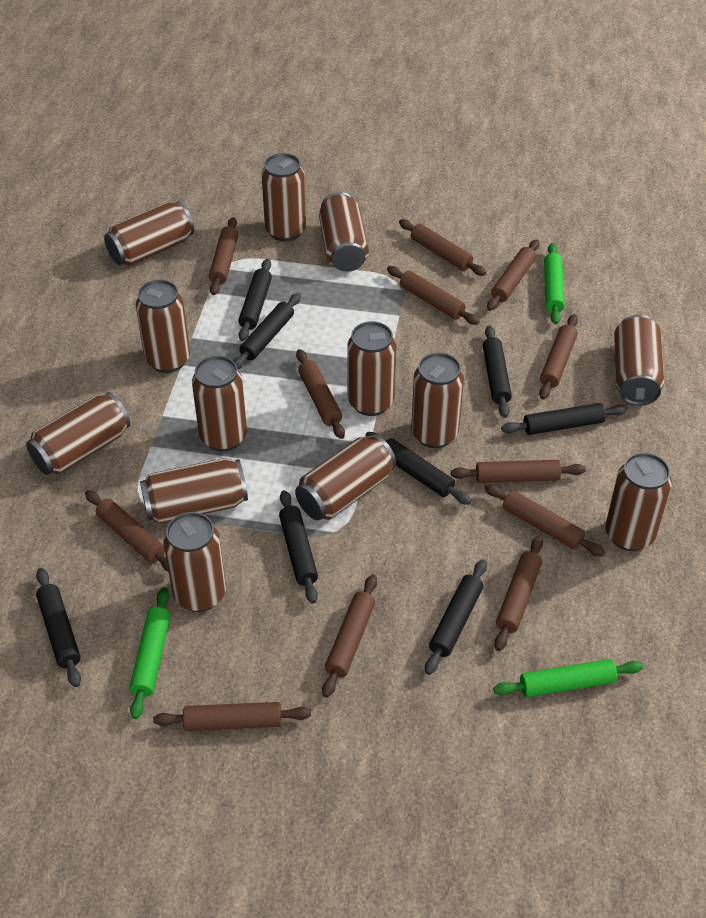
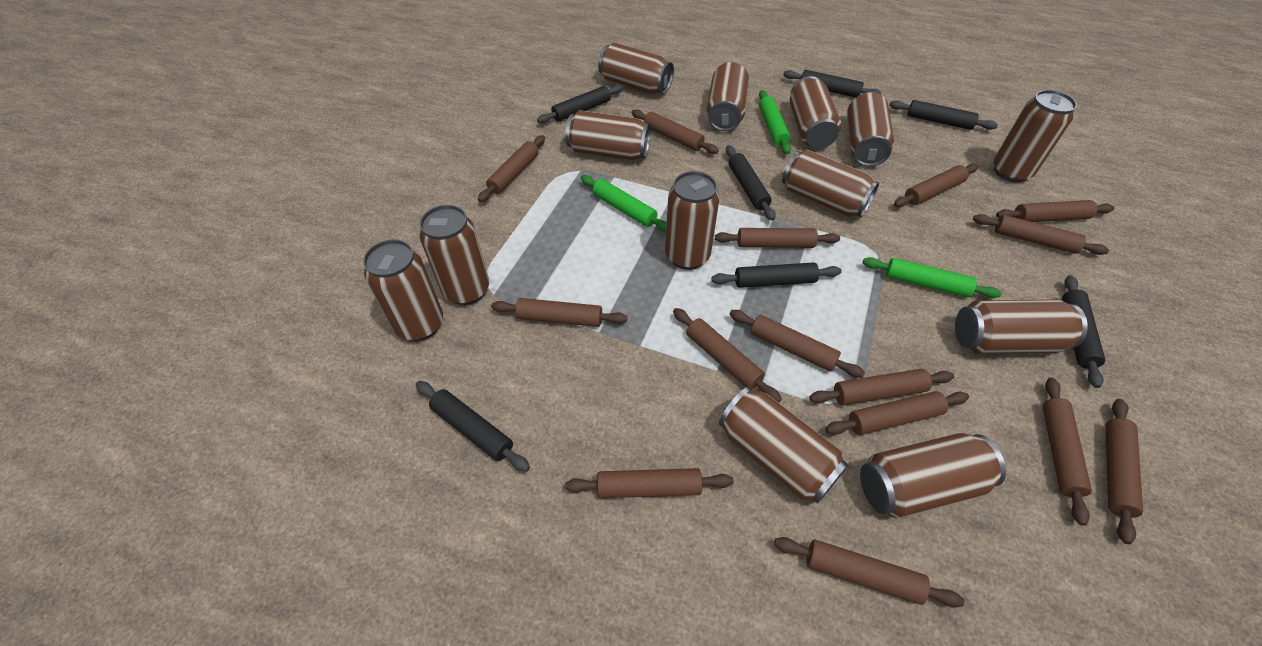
black rolling pin: 8 -> 7
brown rolling pin: 12 -> 15

